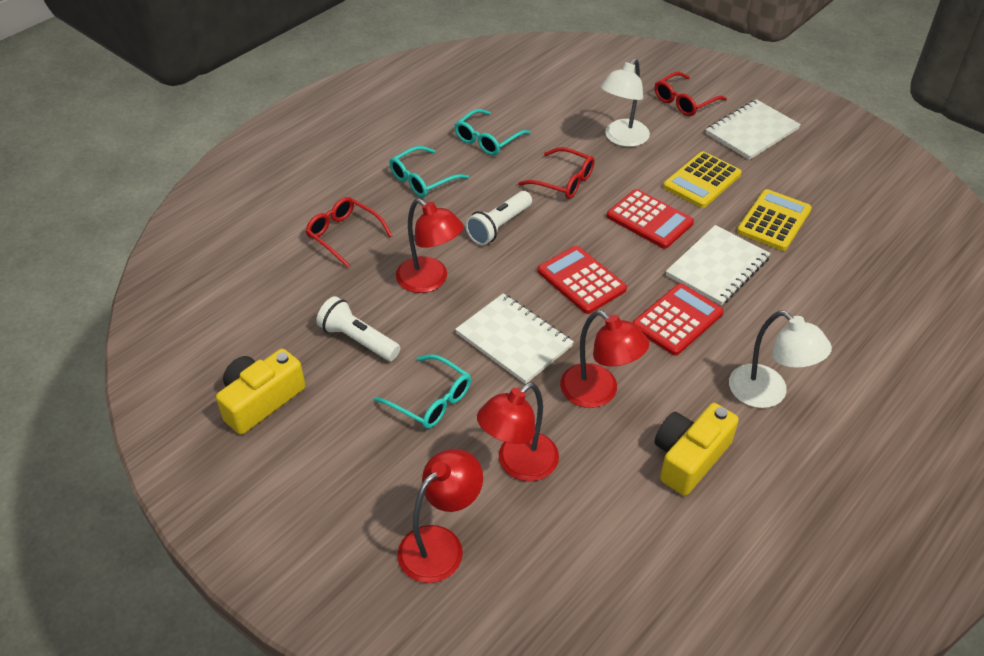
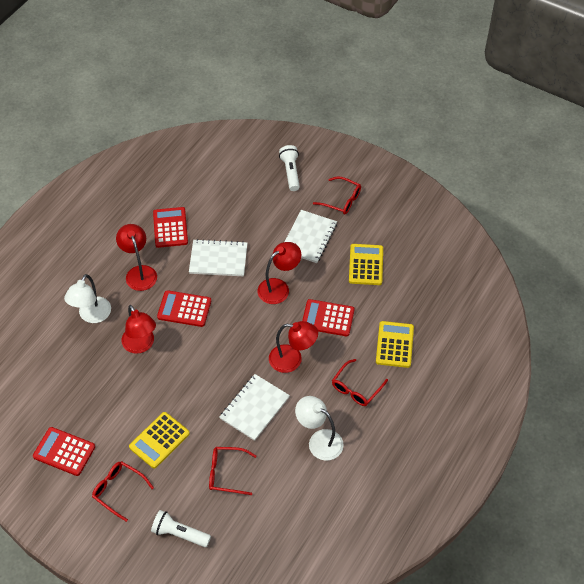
red calculator: 3 -> 4
red glasses: 3 -> 4
turquoise glasses: 3 -> 0
yellow calculator: 2 -> 3
yellow camera: 2 -> 0

